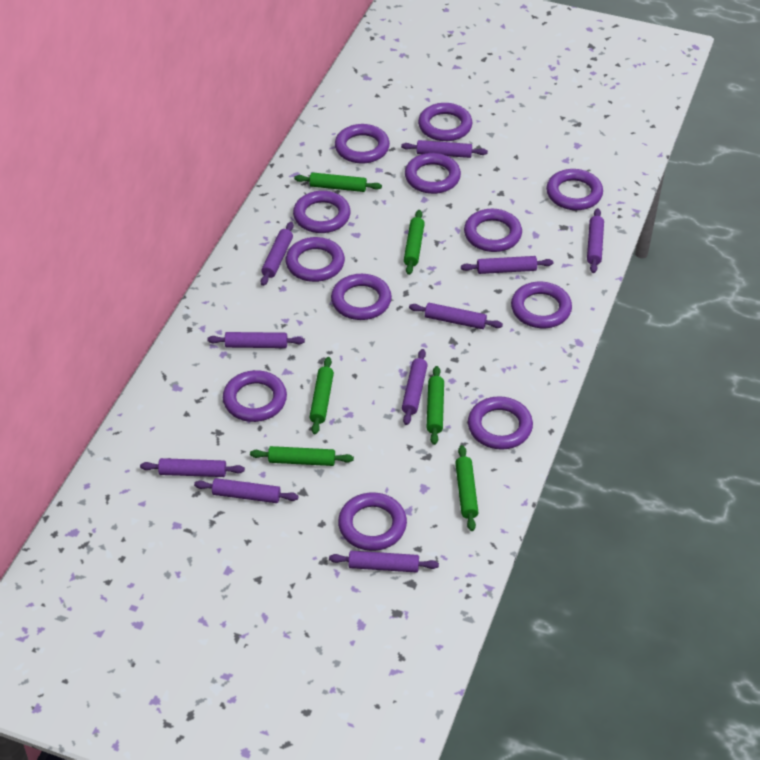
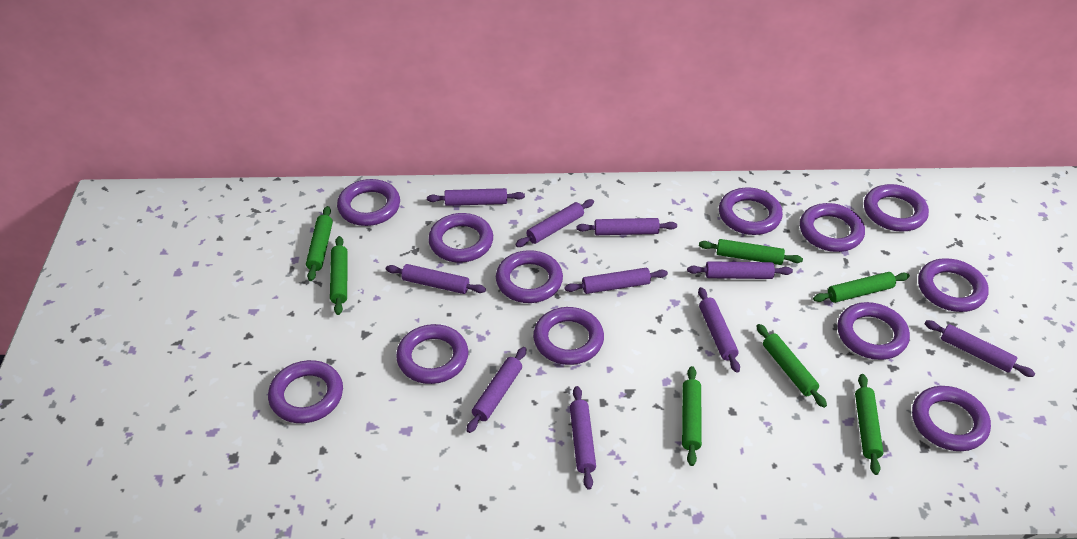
green rolling pin: 6 -> 7

